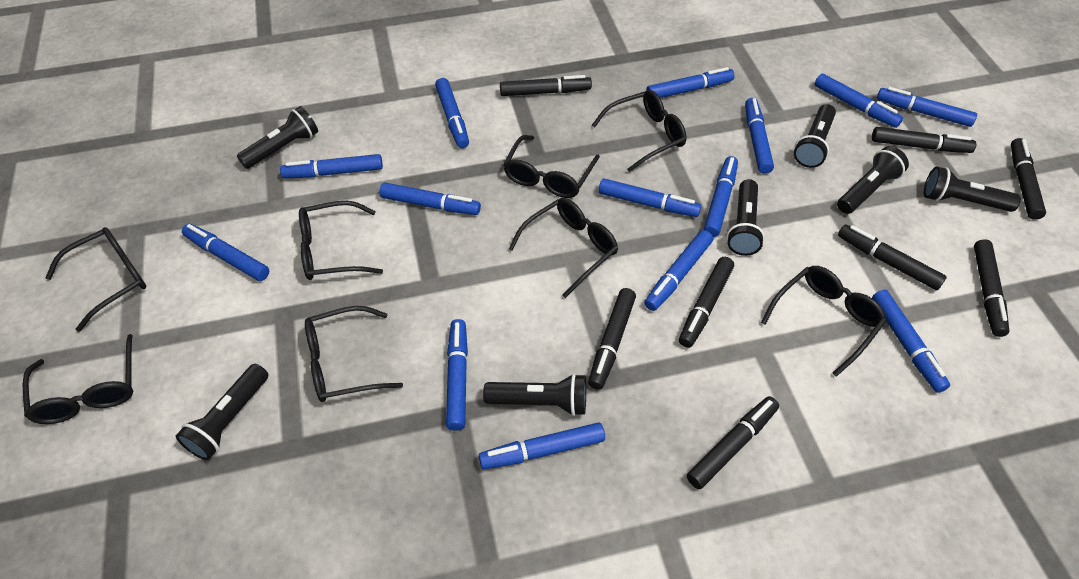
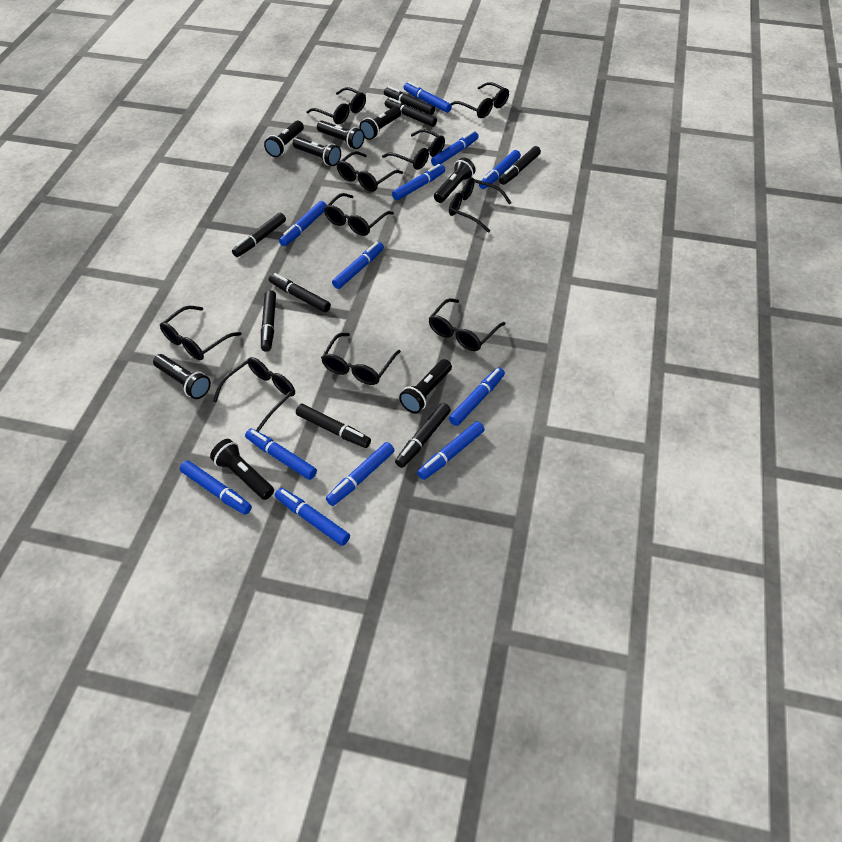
black flashlight: 7 -> 8
black glasses: 8 -> 10
blue marker: 14 -> 12

